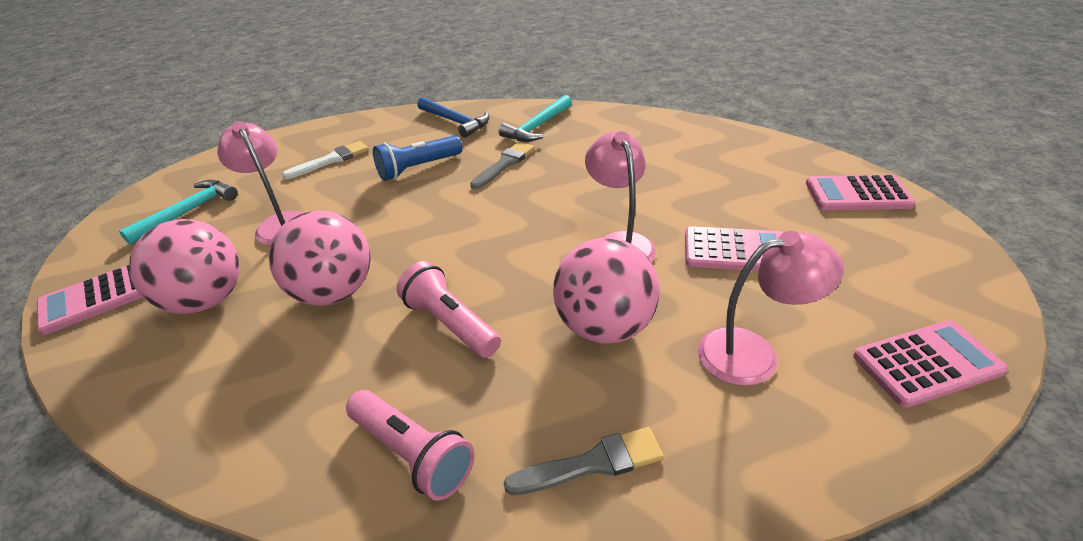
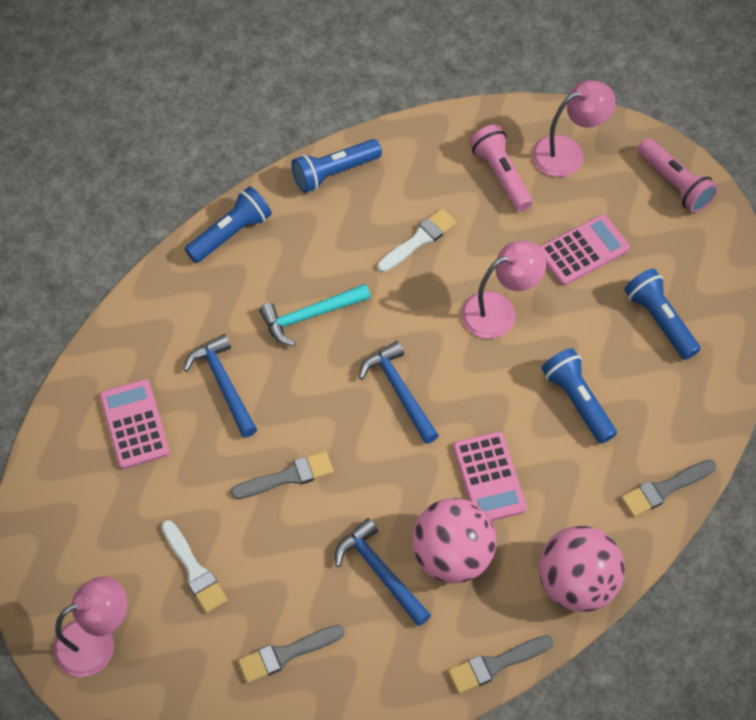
blue flashlight: 1 -> 4
blue hammer: 1 -> 3
grey brush: 2 -> 4
pink ball: 3 -> 2
pink calculator: 4 -> 3
turquoise hammer: 2 -> 1
white brush: 1 -> 2

